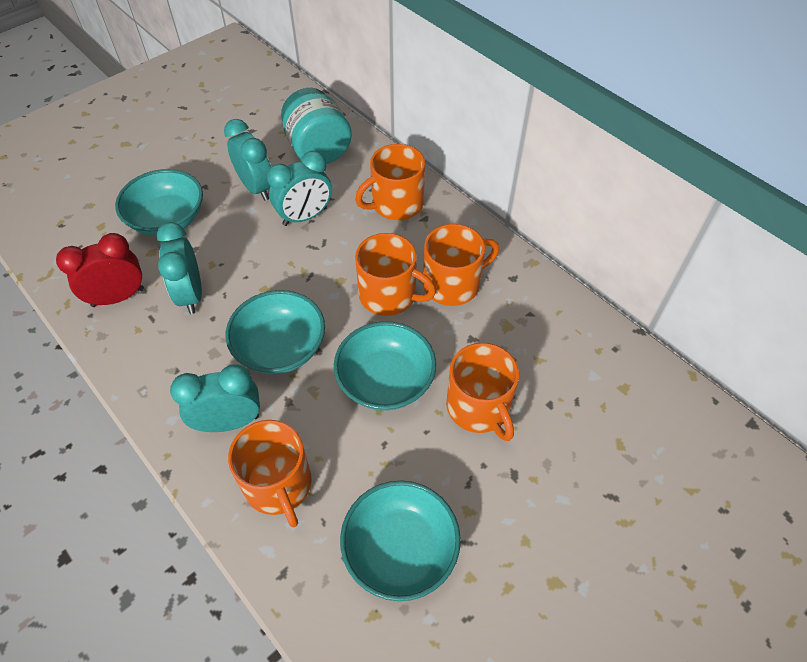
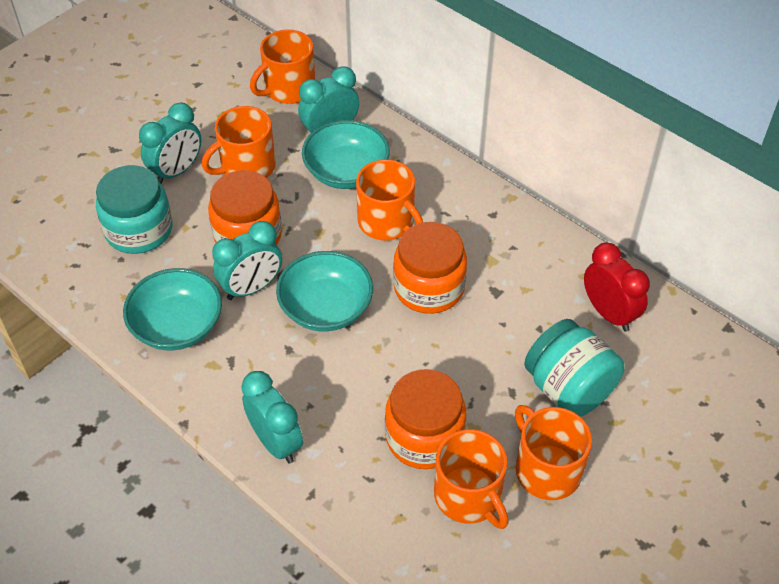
orange jar: 0 -> 3
turquoise bowl: 4 -> 3
turquoise jar: 1 -> 2

